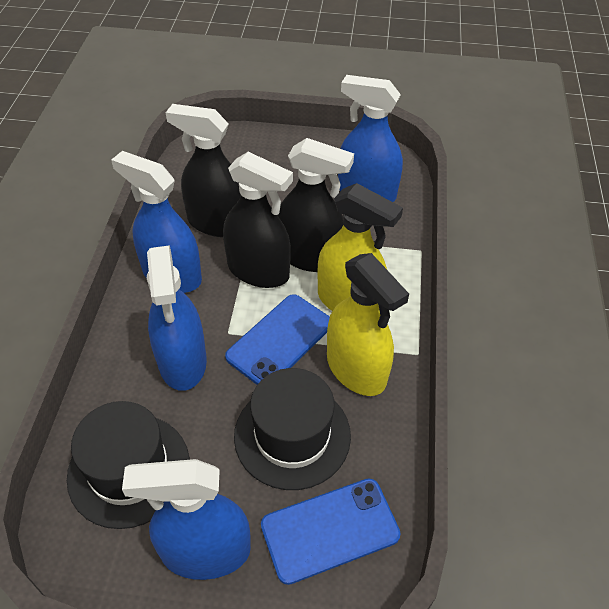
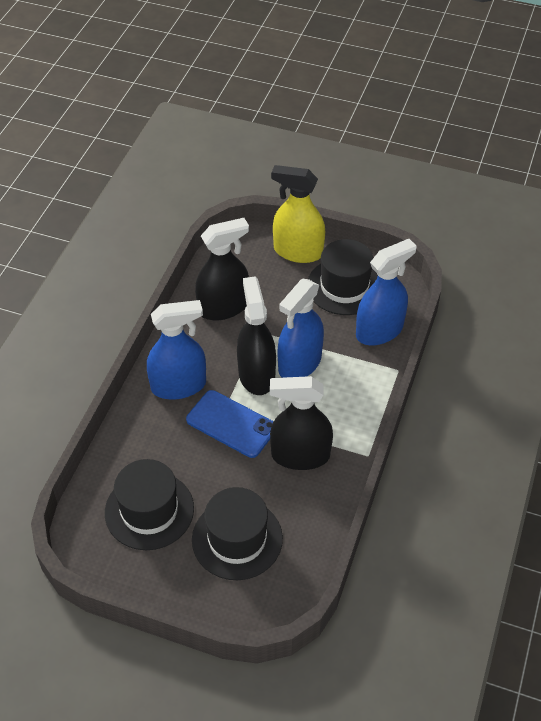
black hat: 2 -> 3
blue phone: 2 -> 1
blue spray bottle: 4 -> 3
yellow spray bottle: 2 -> 1

